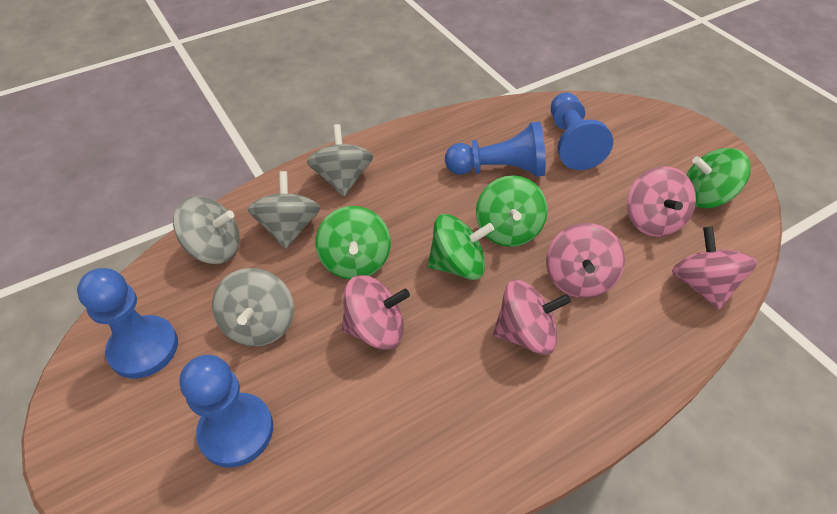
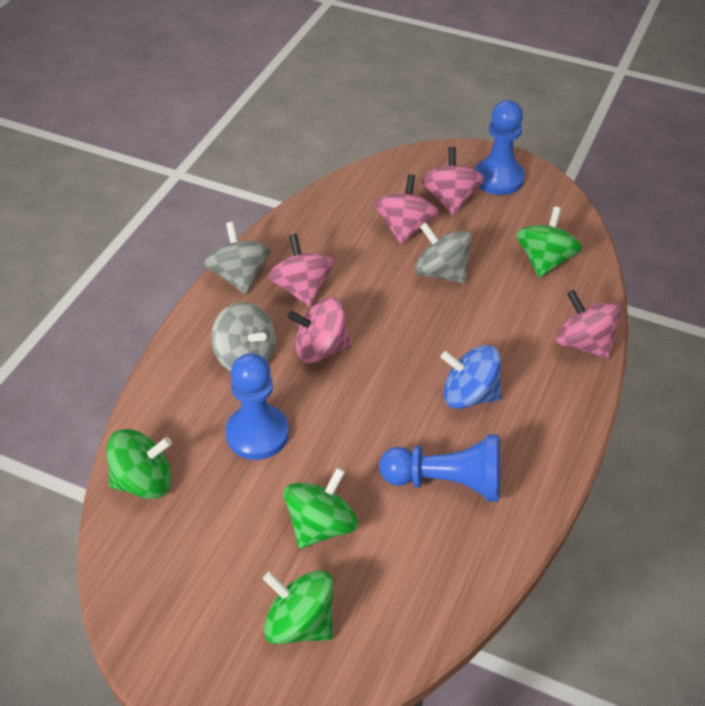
blue pawn: 4 -> 3
blue spinning top: 0 -> 1
grey spinning top: 4 -> 3

